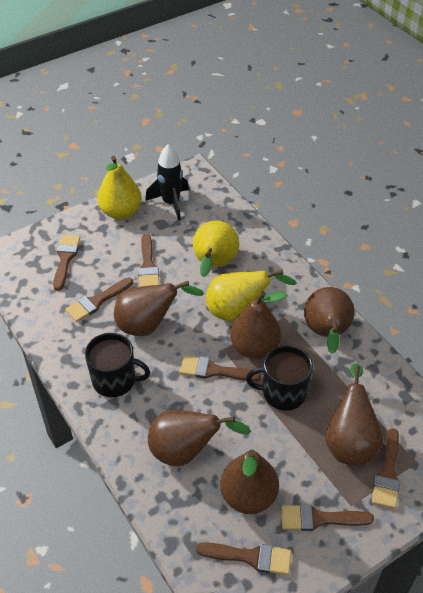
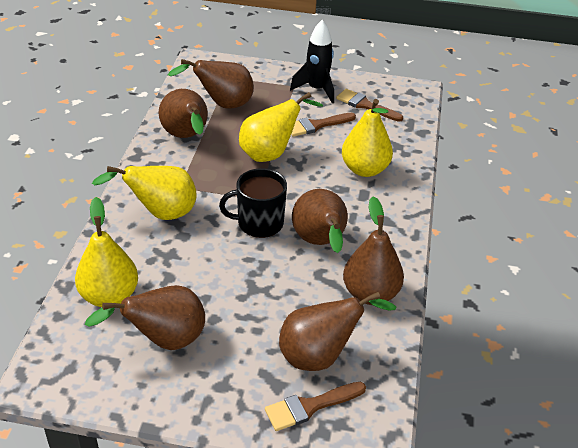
black mug: 2 -> 1
brown brush: 7 -> 3
yellow pear: 3 -> 4

